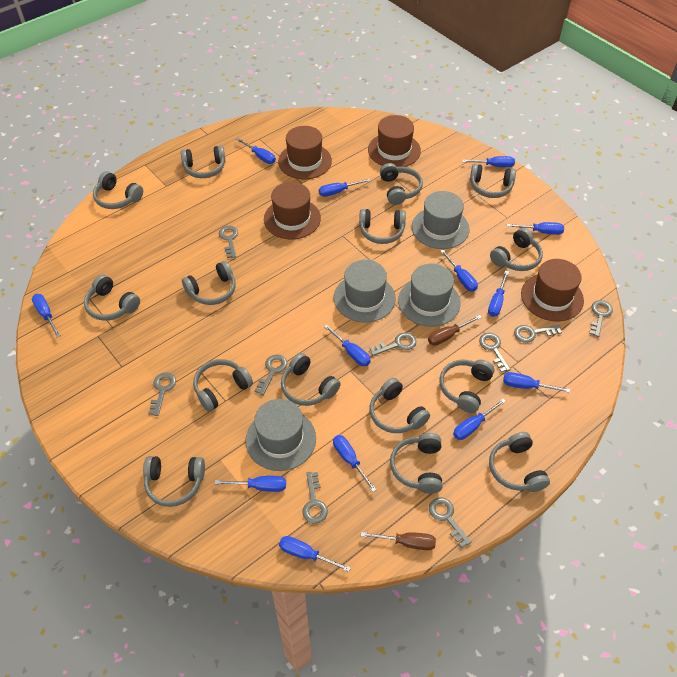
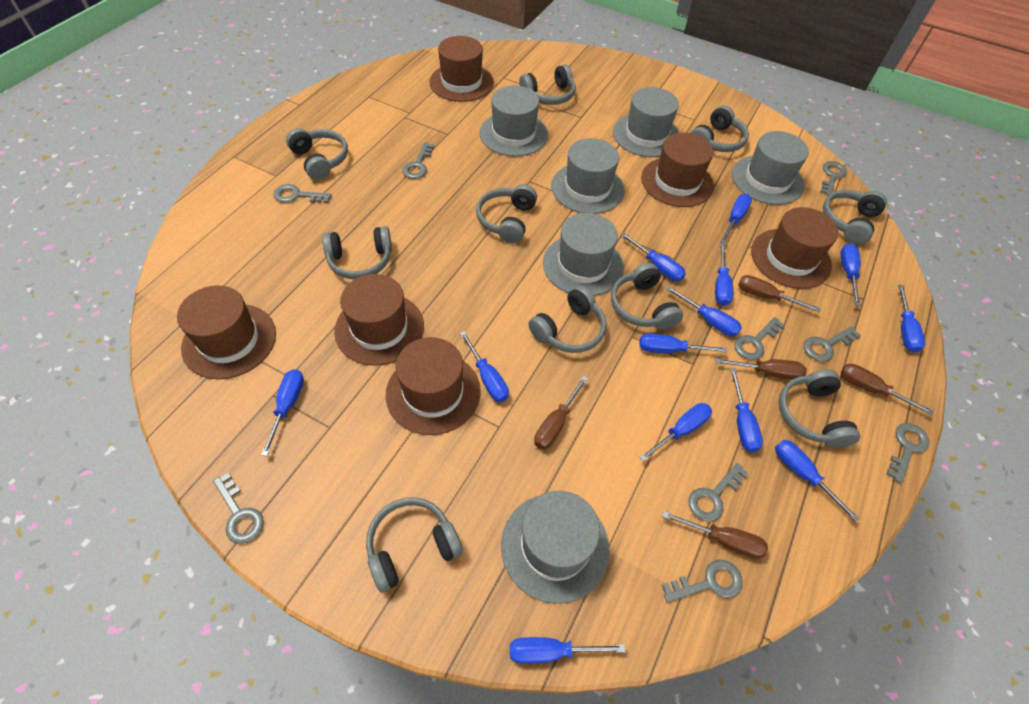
brown hat: 4 -> 6
brown screwdriver: 2 -> 5
grey hat: 4 -> 6
grey headphones: 15 -> 10

